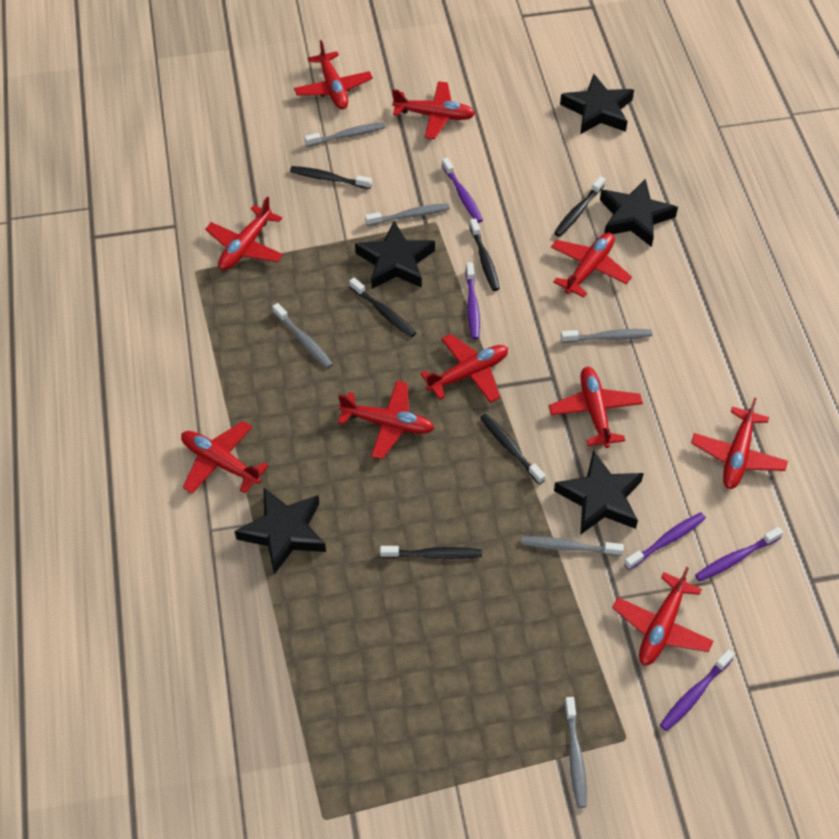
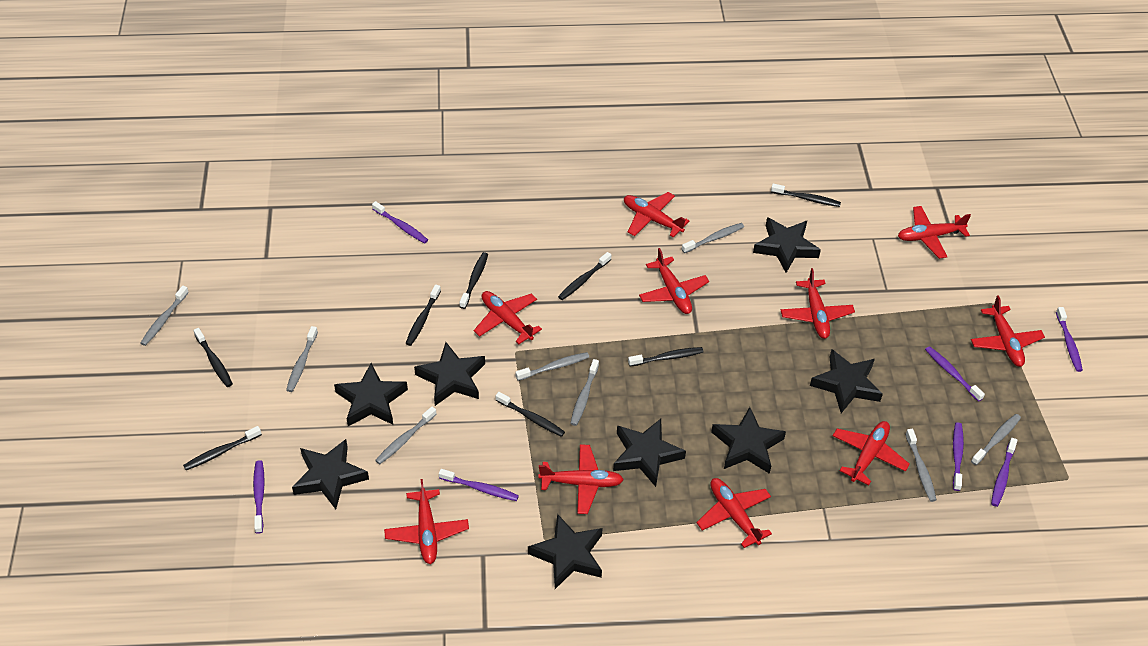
black star: 5 -> 8
black toothbrush: 6 -> 8
grey toothbrush: 6 -> 8
purple toothbrush: 5 -> 7

